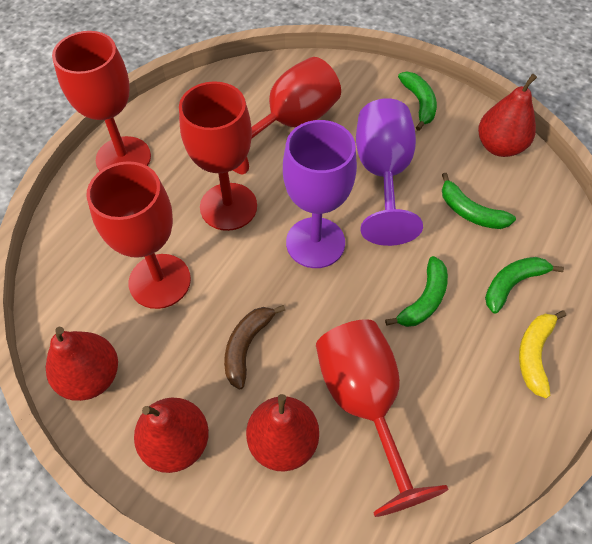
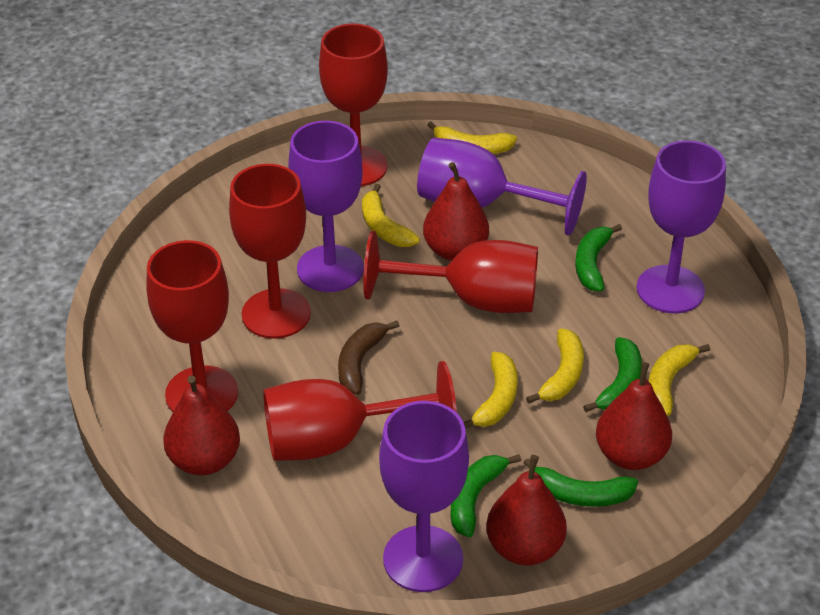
purple goblet: 2 -> 4
yellow banana: 1 -> 5

